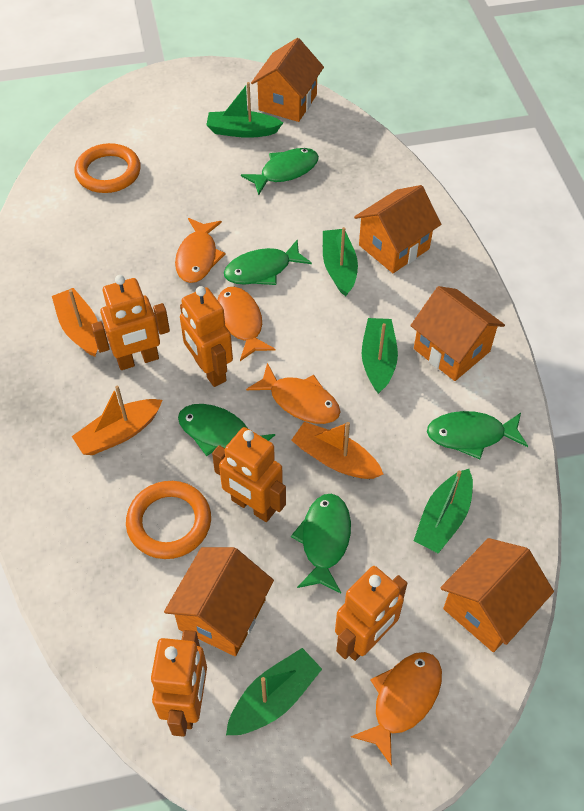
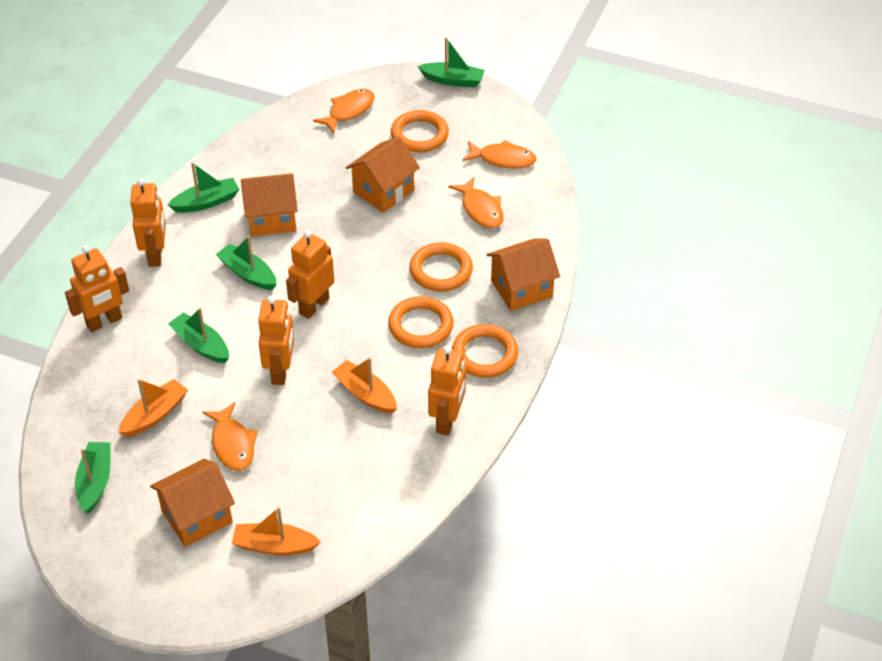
green fish: 5 -> 0
orange house: 5 -> 4
orange ring: 2 -> 4

